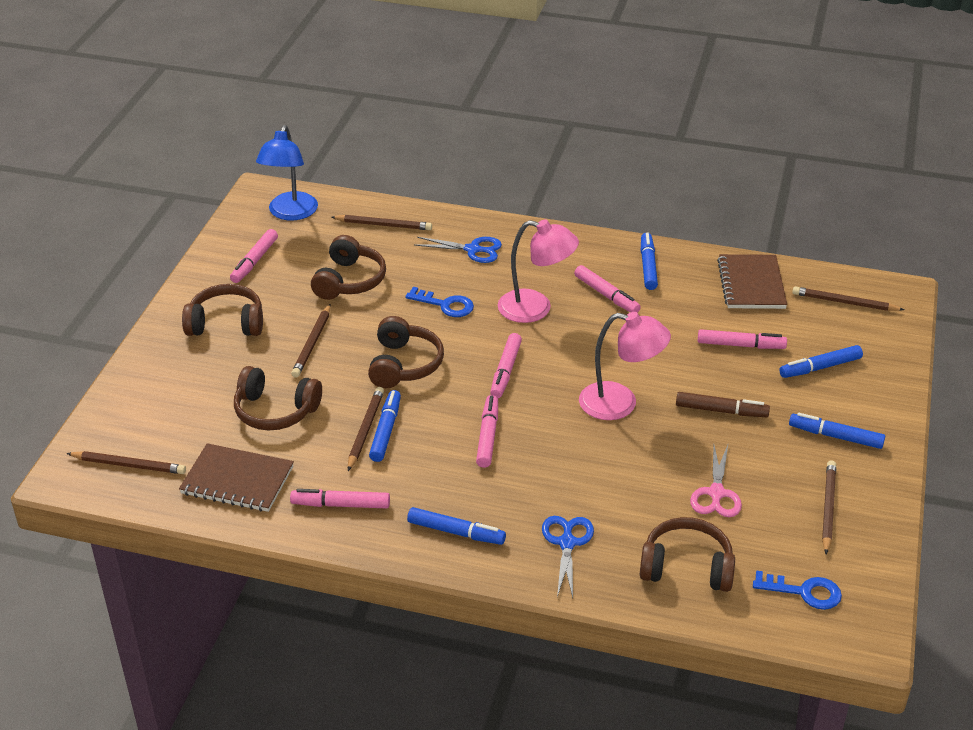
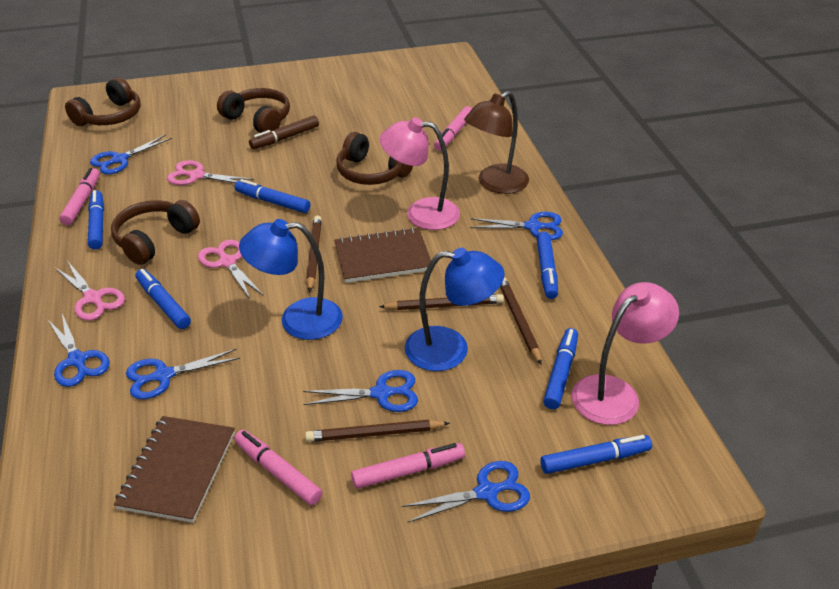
blue key: 2 -> 0
blue lamp: 1 -> 2
blue marker: 5 -> 6
blue scissors: 2 -> 6
brown headphones: 5 -> 4
brown lamp: 0 -> 1
brown pencil: 6 -> 4
pink marker: 6 -> 4
pink scissors: 1 -> 3

